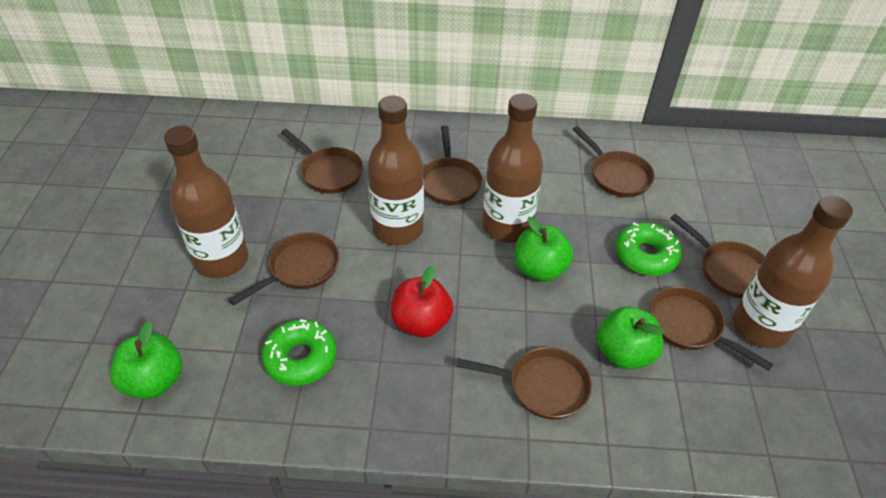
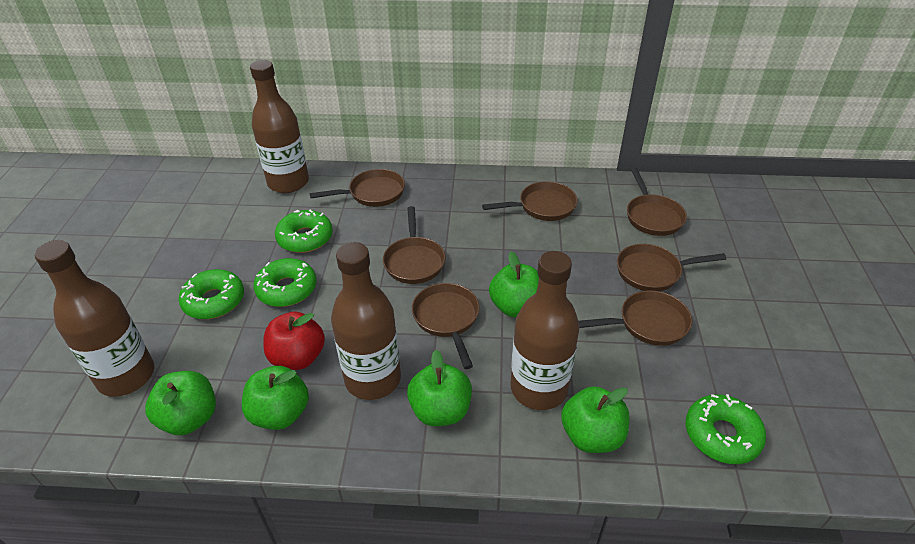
green apple: 3 -> 5
green donut: 2 -> 4

